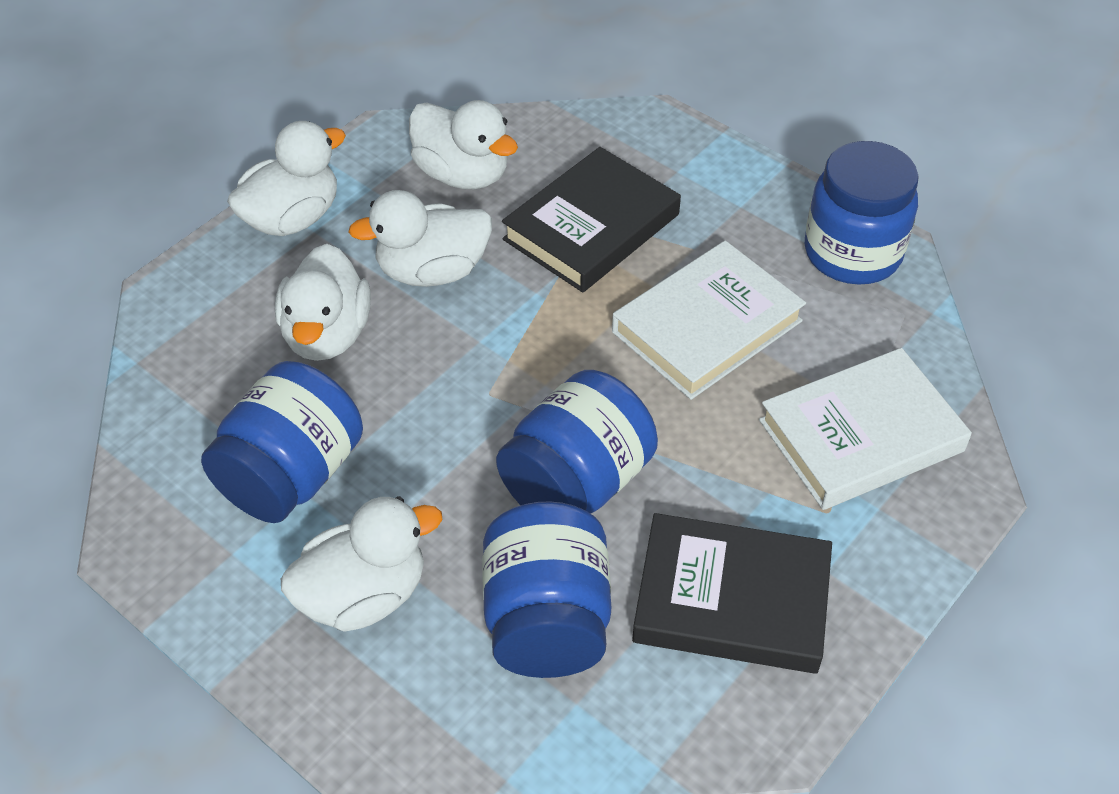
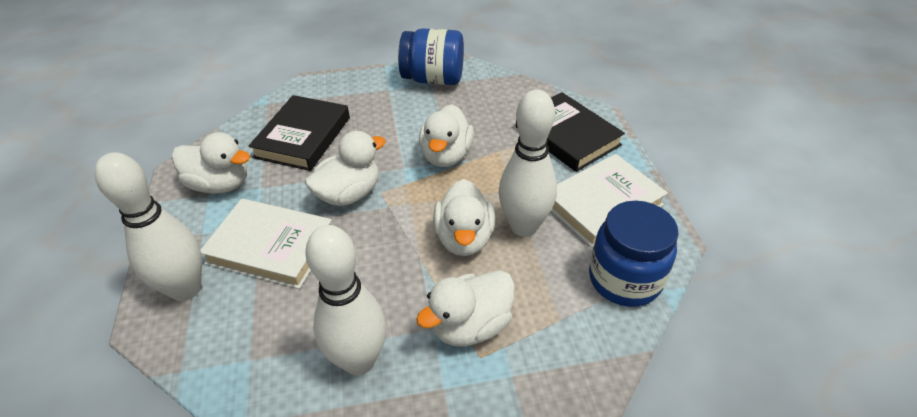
blue jar: 4 -> 2
white bowling pin: 0 -> 3

